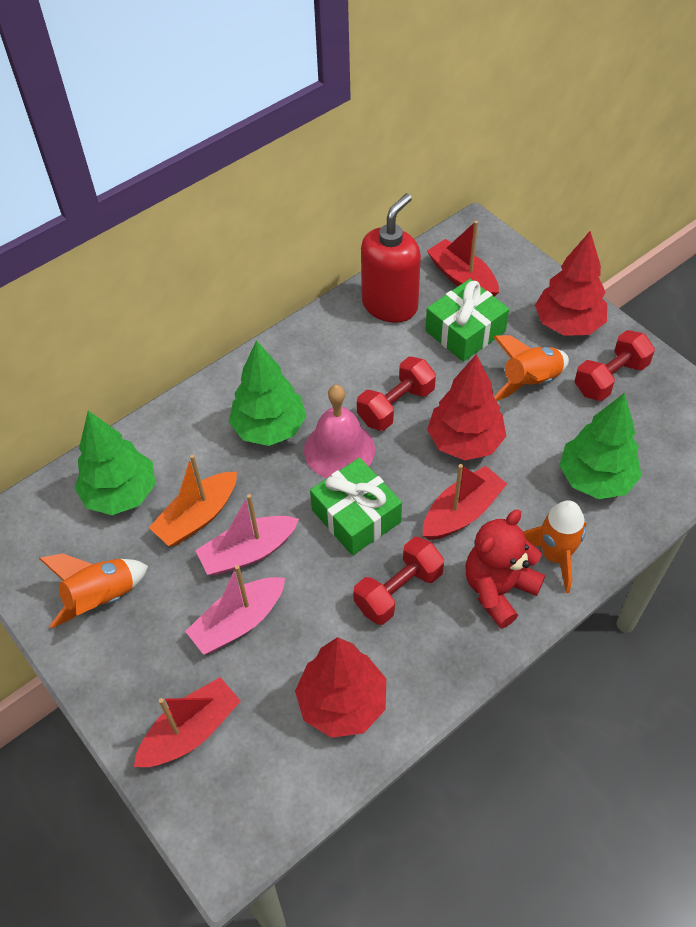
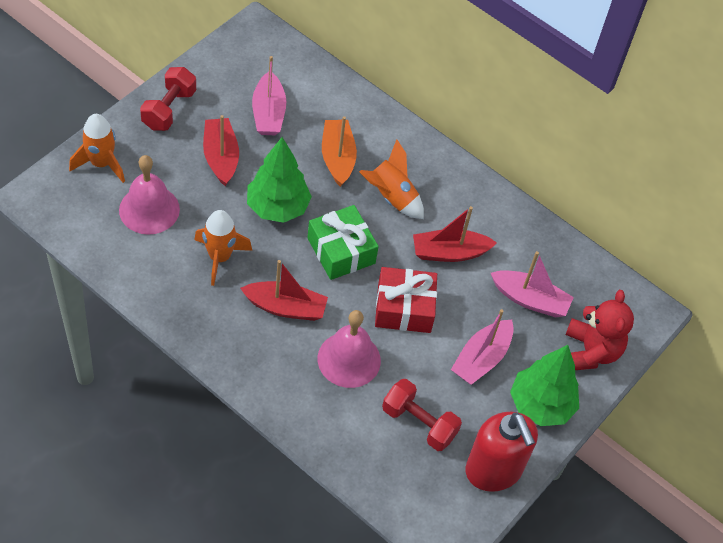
green gift: 2 -> 1
green tree: 3 -> 2
pink bell: 1 -> 2
pink boat: 2 -> 3
red dumbbell: 3 -> 2
red gift: 0 -> 1
red tree: 3 -> 0

